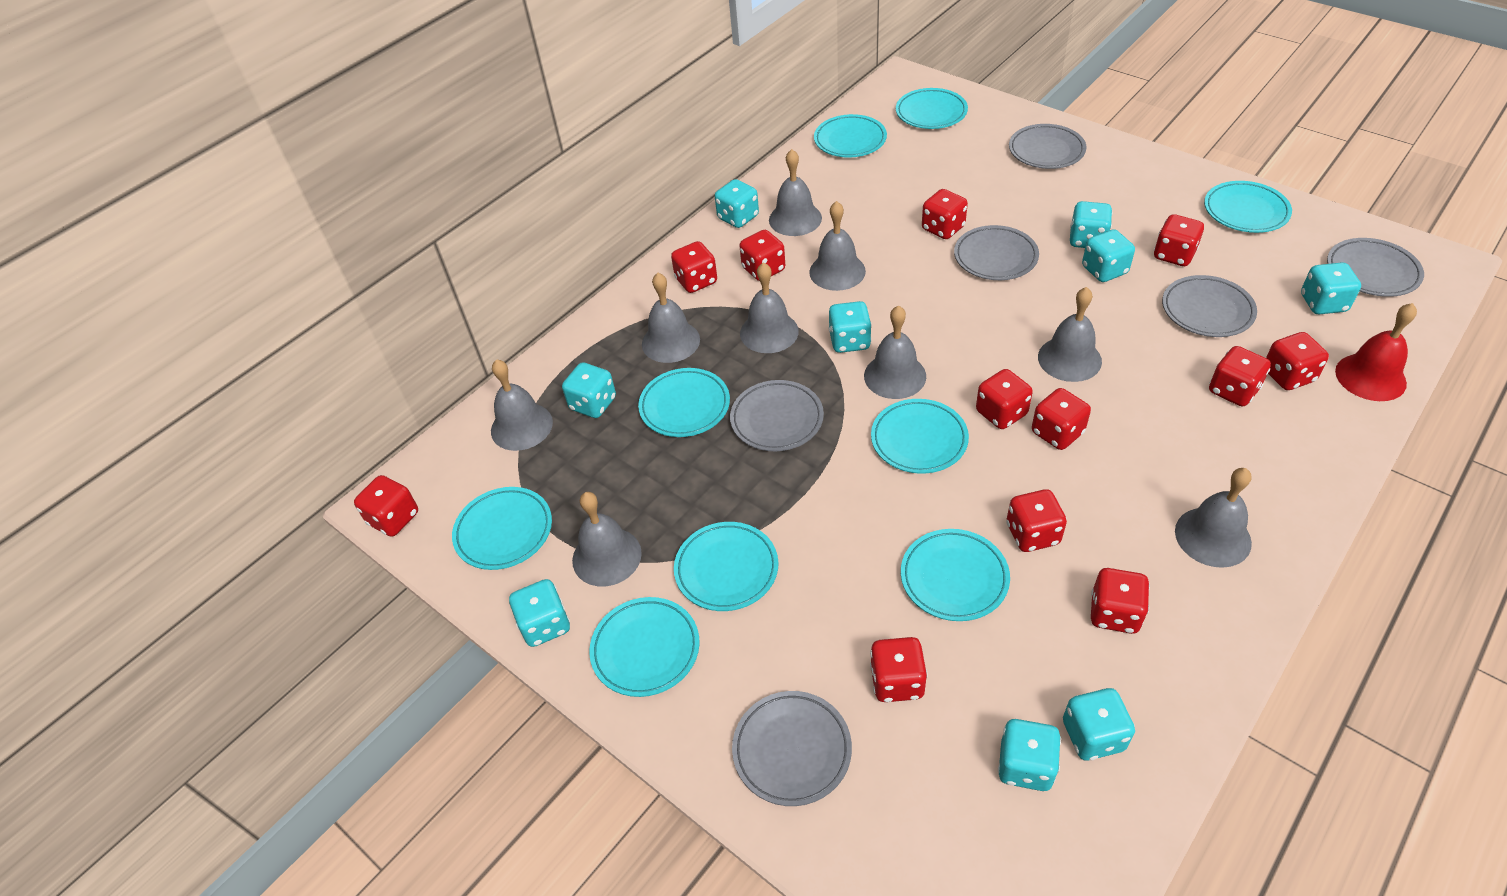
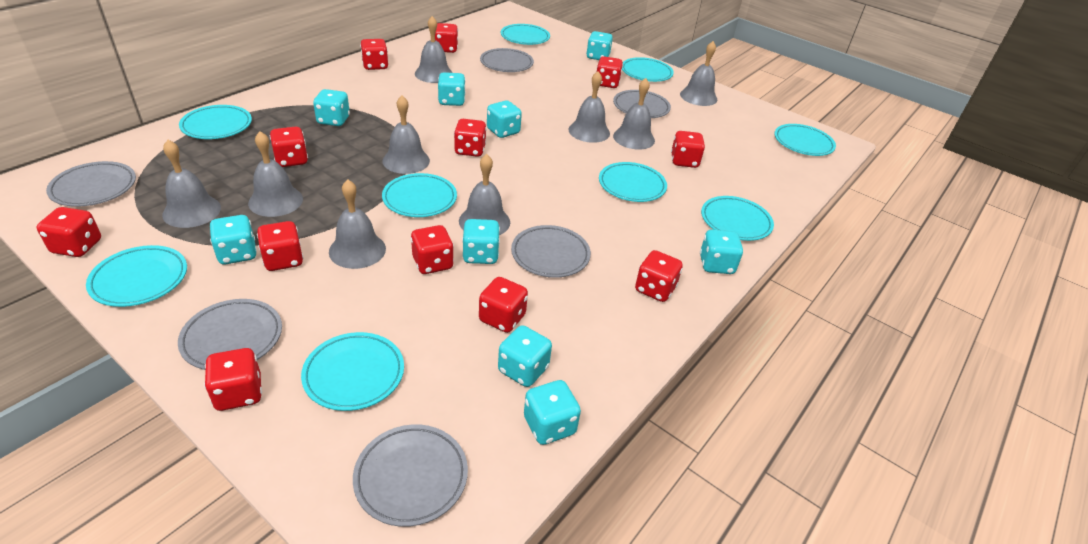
red bell: 1 -> 0

